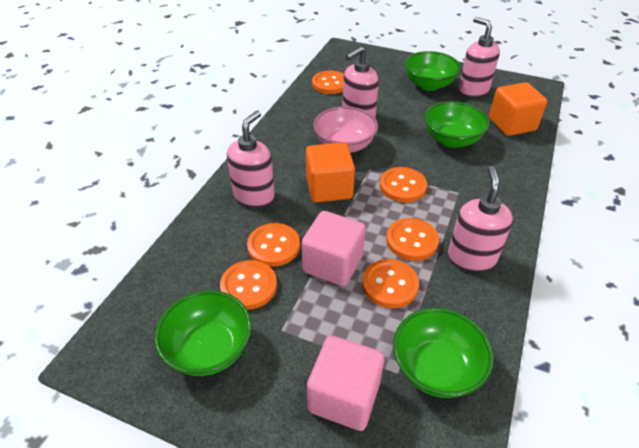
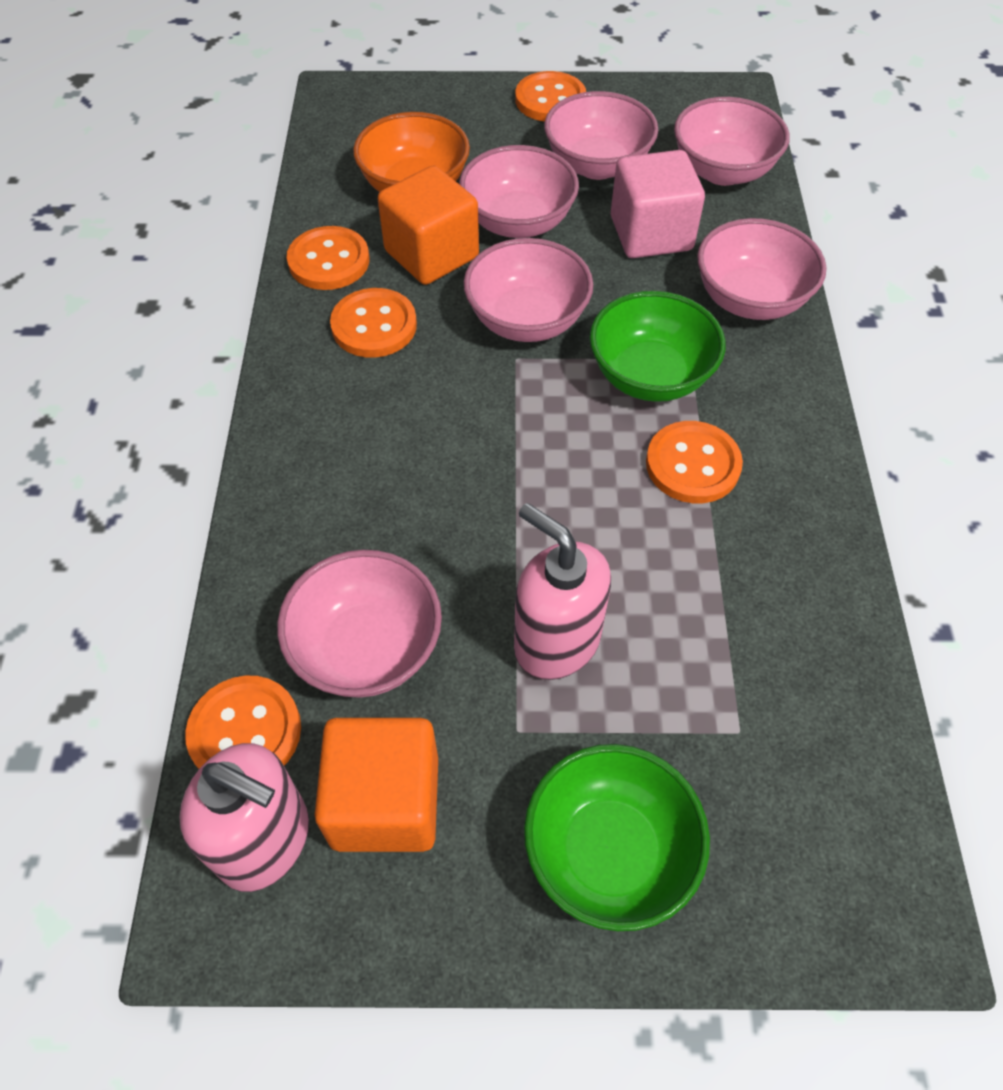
green bowl: 4 -> 2
orange bowl: 0 -> 1
orange button: 6 -> 5
pink bowl: 1 -> 6
pink cube: 2 -> 1
pink soap dispenser: 4 -> 2

